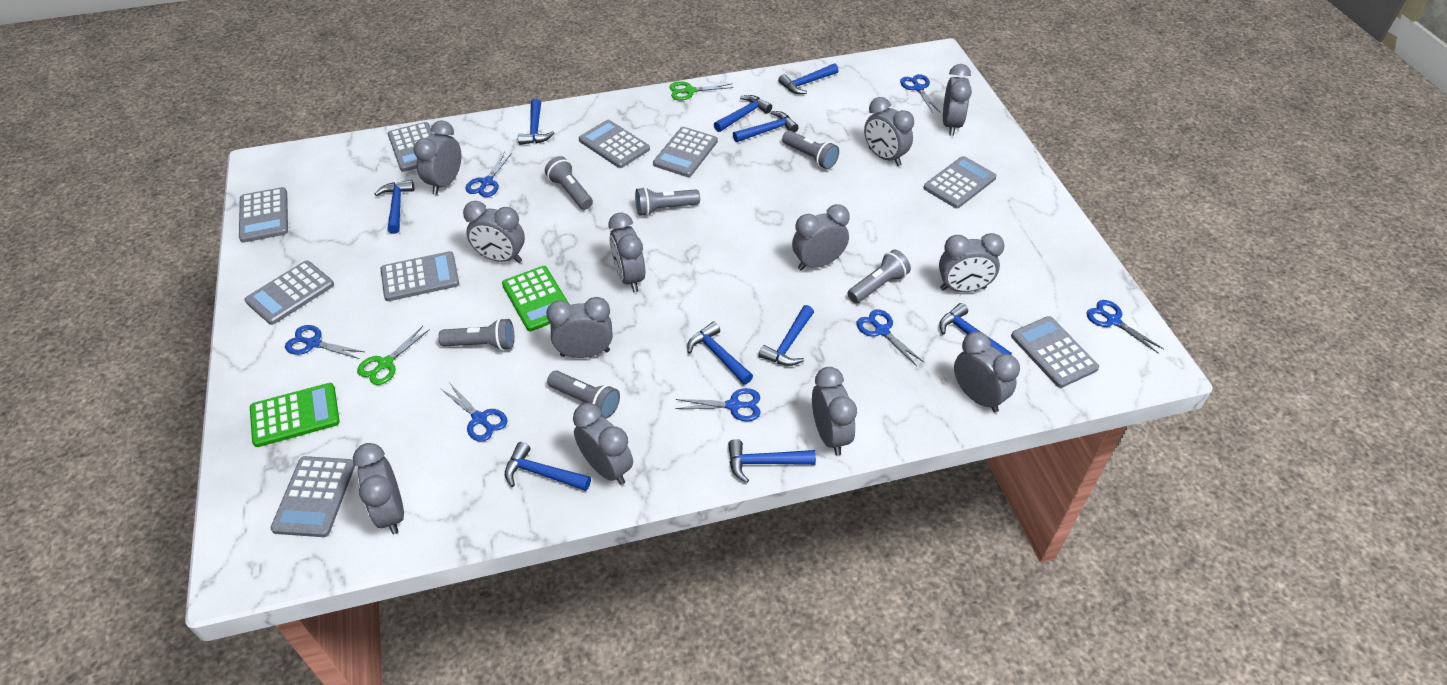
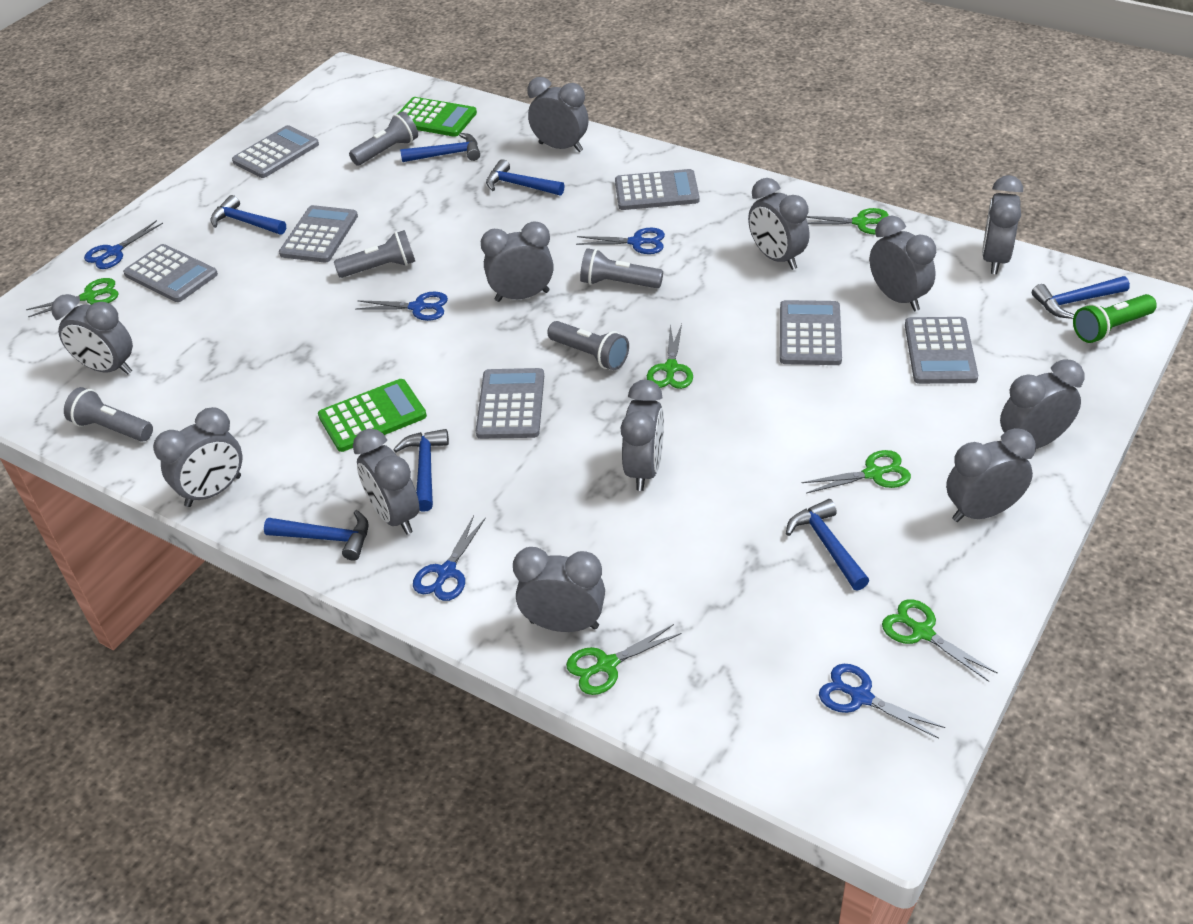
blue hammer: 10 -> 7
blue scissors: 7 -> 5
green flashlight: 0 -> 1
green scissors: 2 -> 6
grey calculator: 9 -> 7
grey flashlight: 6 -> 5

